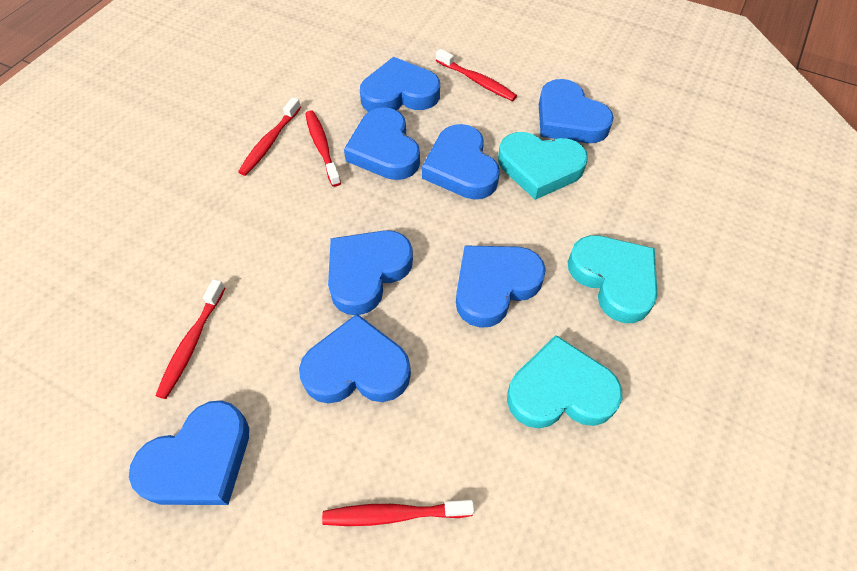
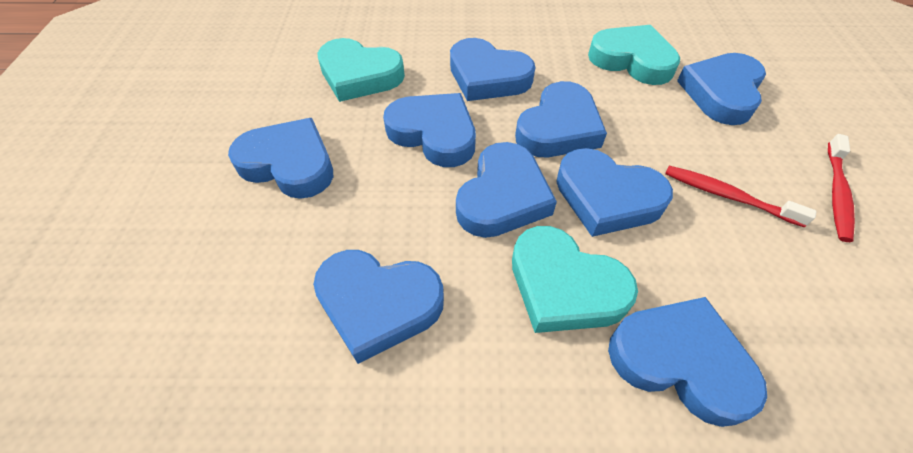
blue heart: 8 -> 9
red toothbrush: 5 -> 2

